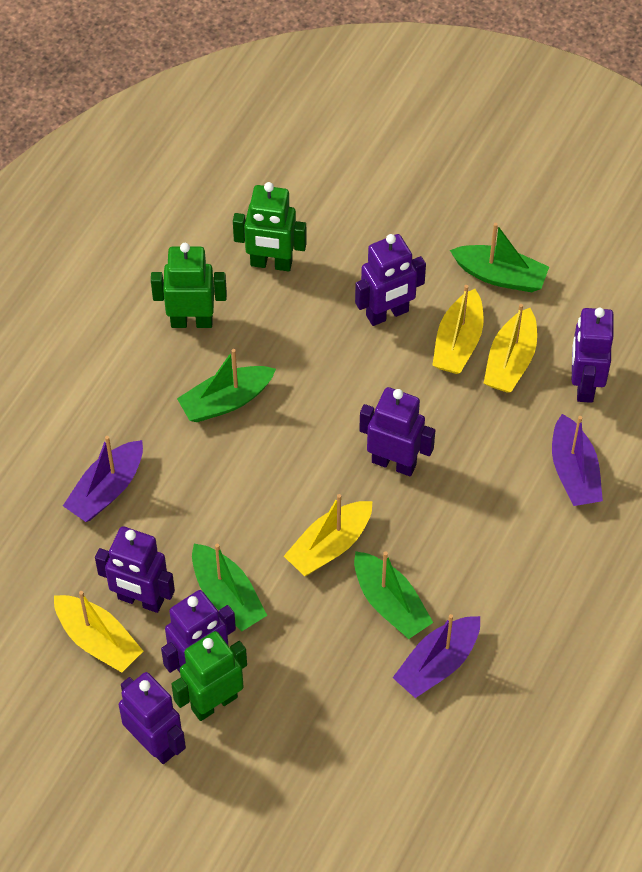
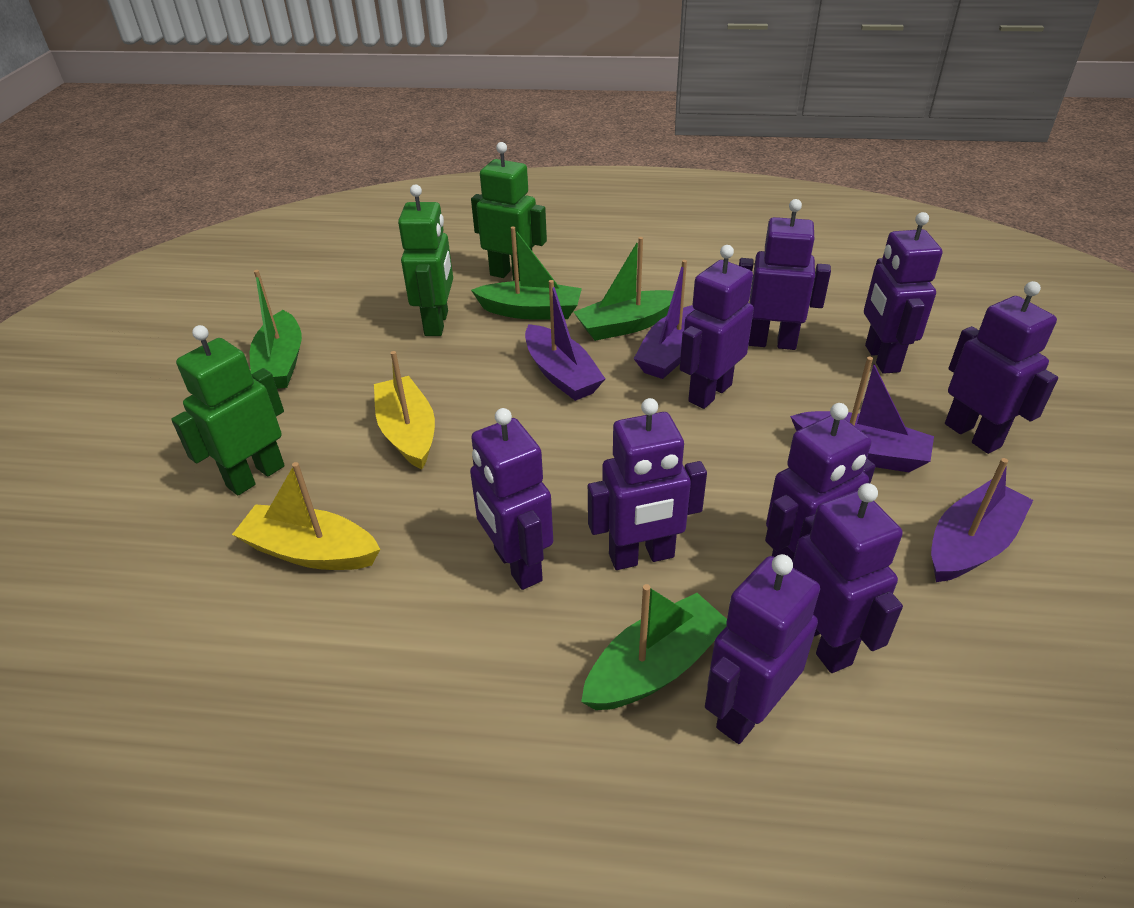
purple boat: 3 -> 4
purple robot: 6 -> 9
yellow boat: 4 -> 2

